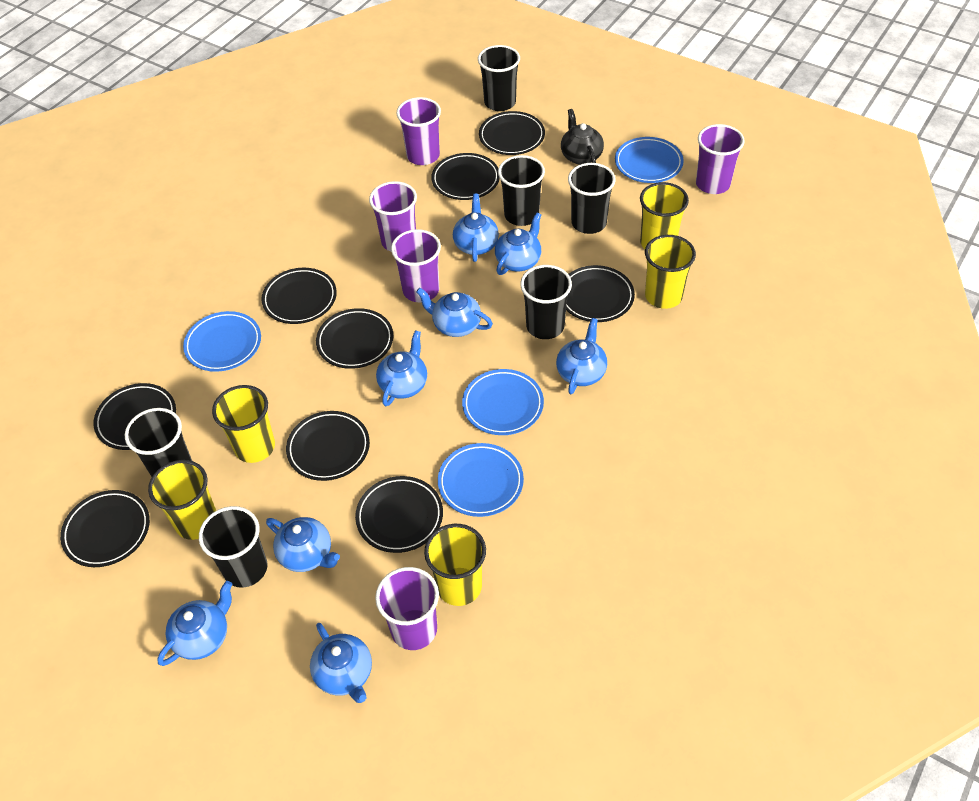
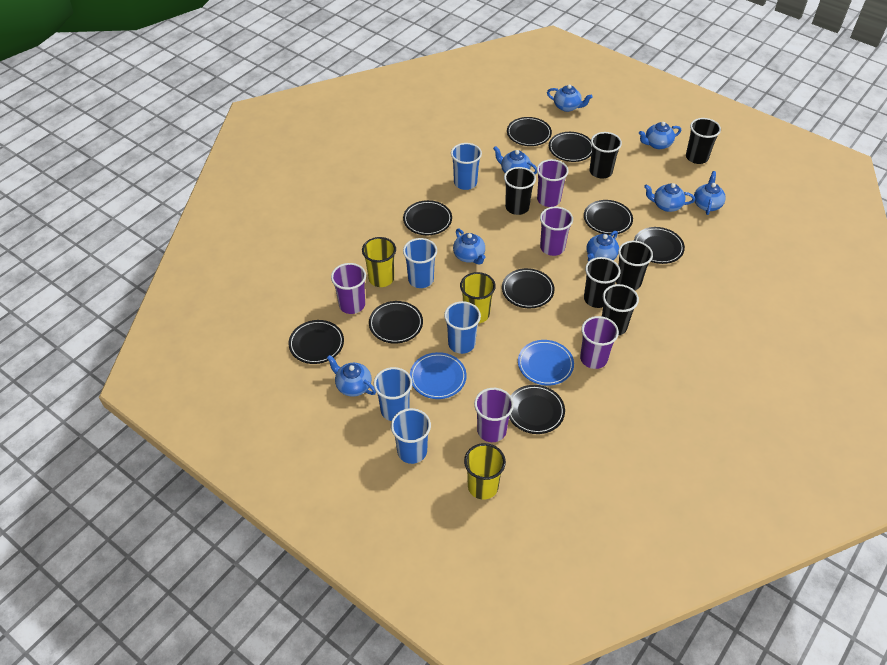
black teapot: 1 -> 0
blue cup: 0 -> 5
blue plate: 4 -> 2
yellow cup: 5 -> 3

